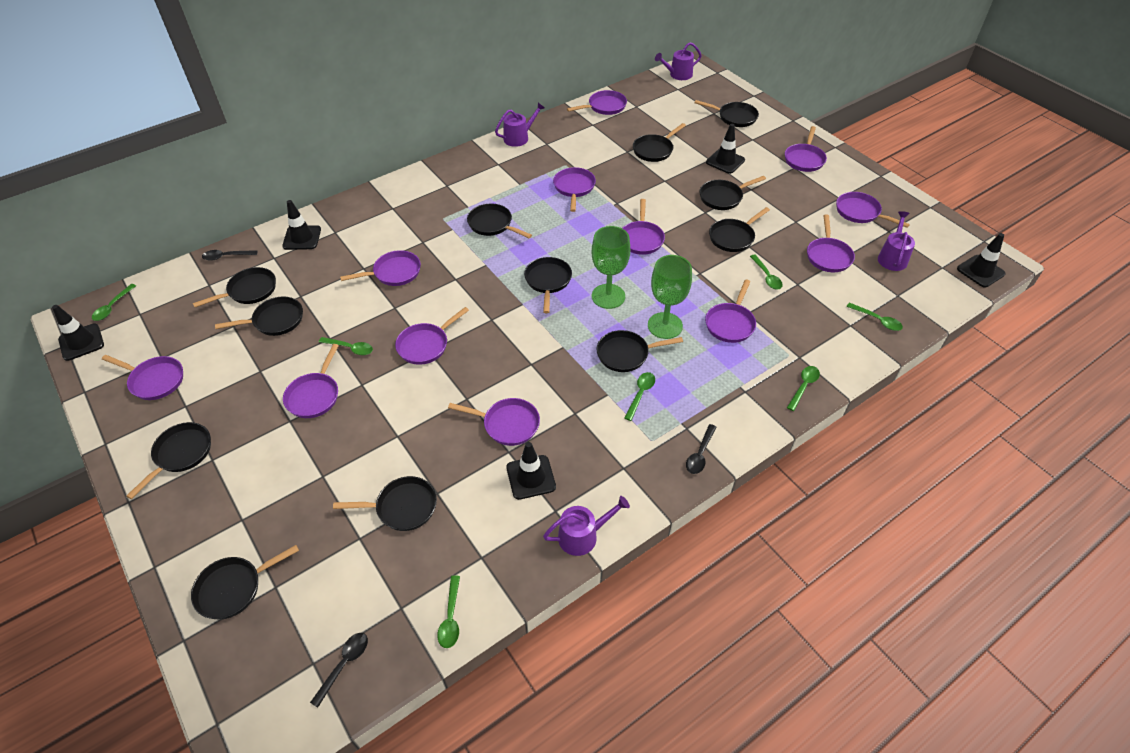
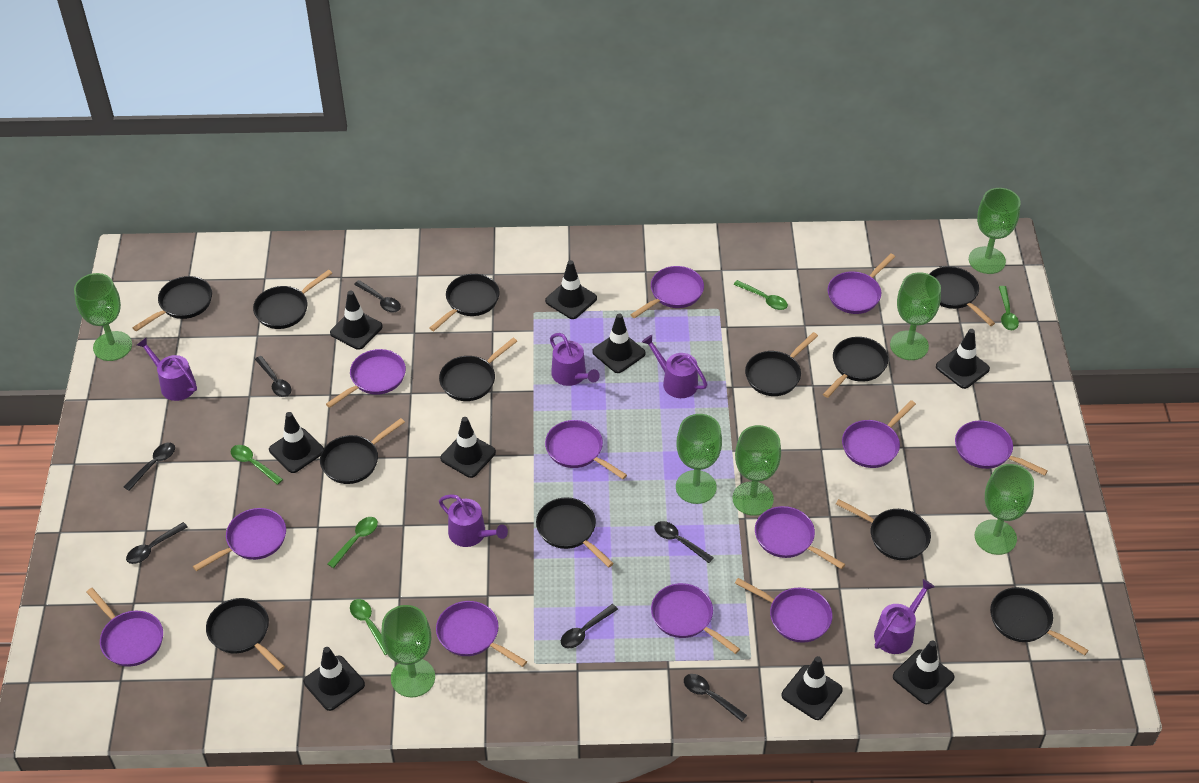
black spoon: 3 -> 7
black traffic cone: 5 -> 9
green goblet: 2 -> 7
green spoon: 7 -> 5
purple watering can: 4 -> 5

